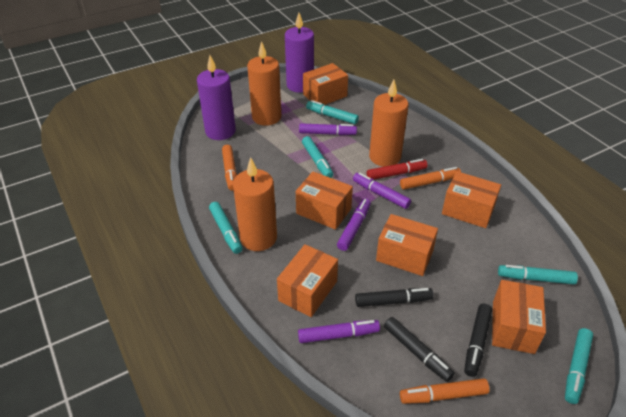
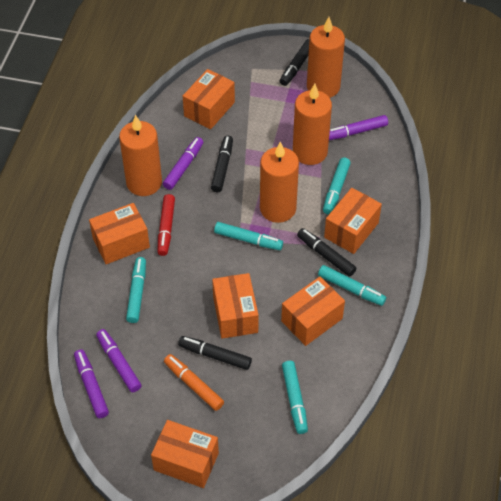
black marker: 3 -> 4
orange candle: 3 -> 4
orange marker: 3 -> 1
purple candle: 2 -> 0

